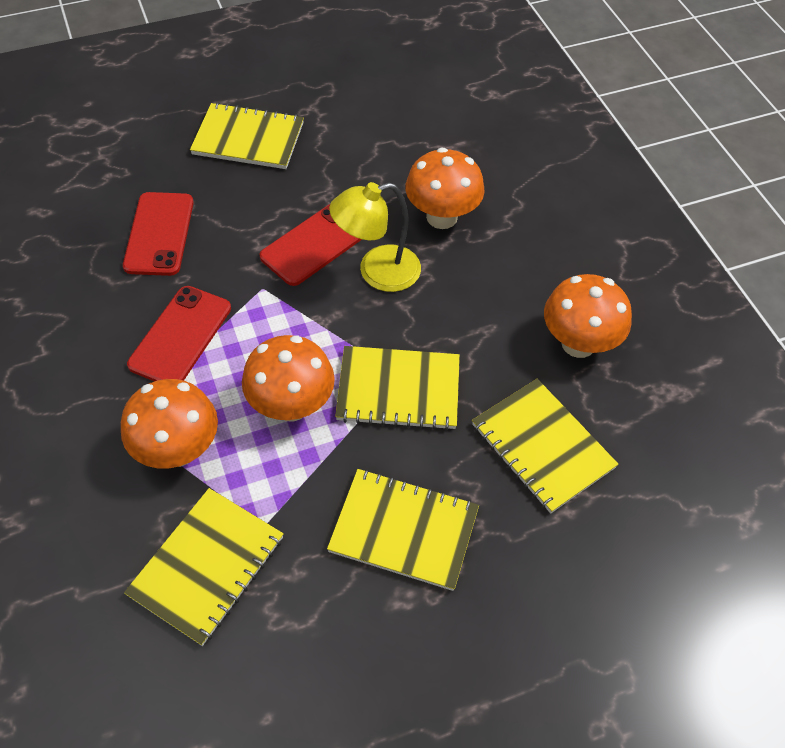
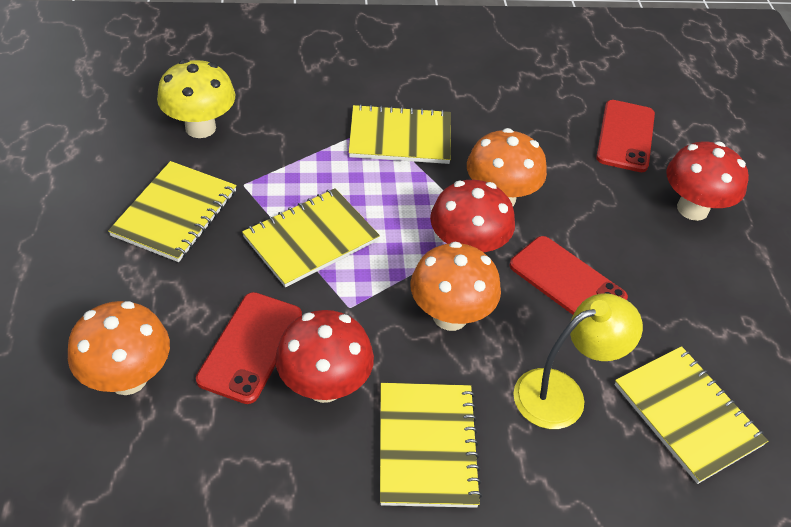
orange mushroom: 4 -> 3
red mushroom: 0 -> 3
yellow mushroom: 0 -> 1

